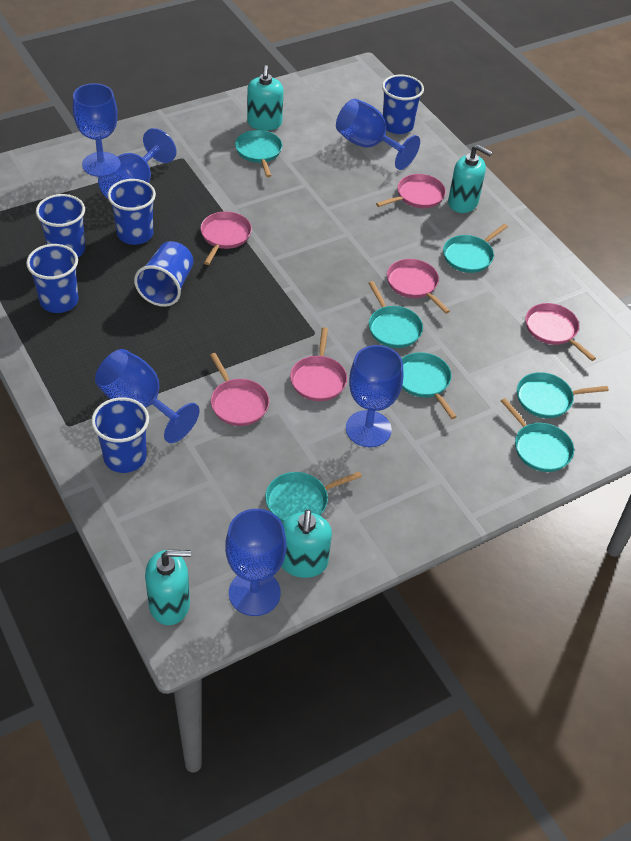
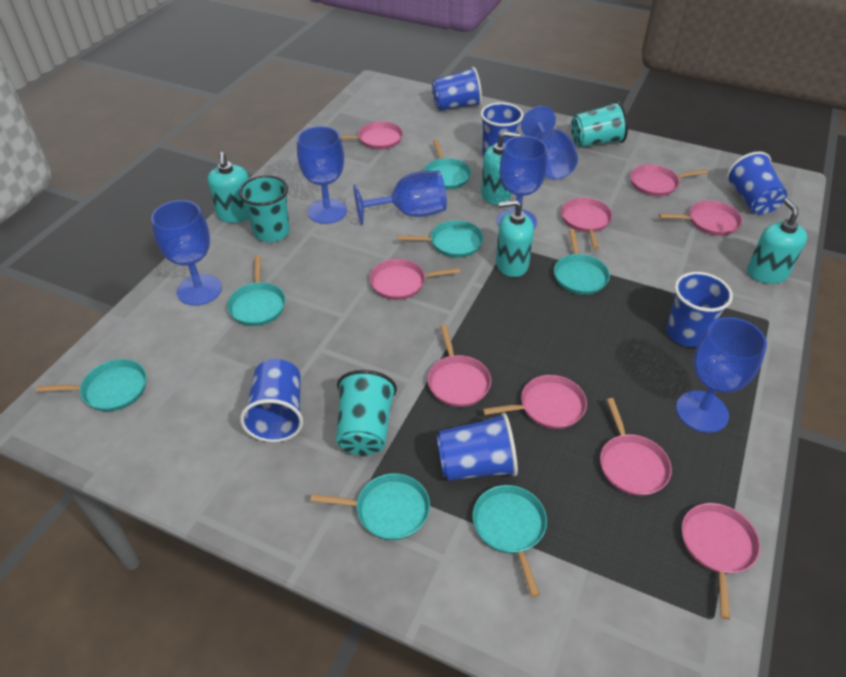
pink pan: 6 -> 9
turquoise cup: 0 -> 3

